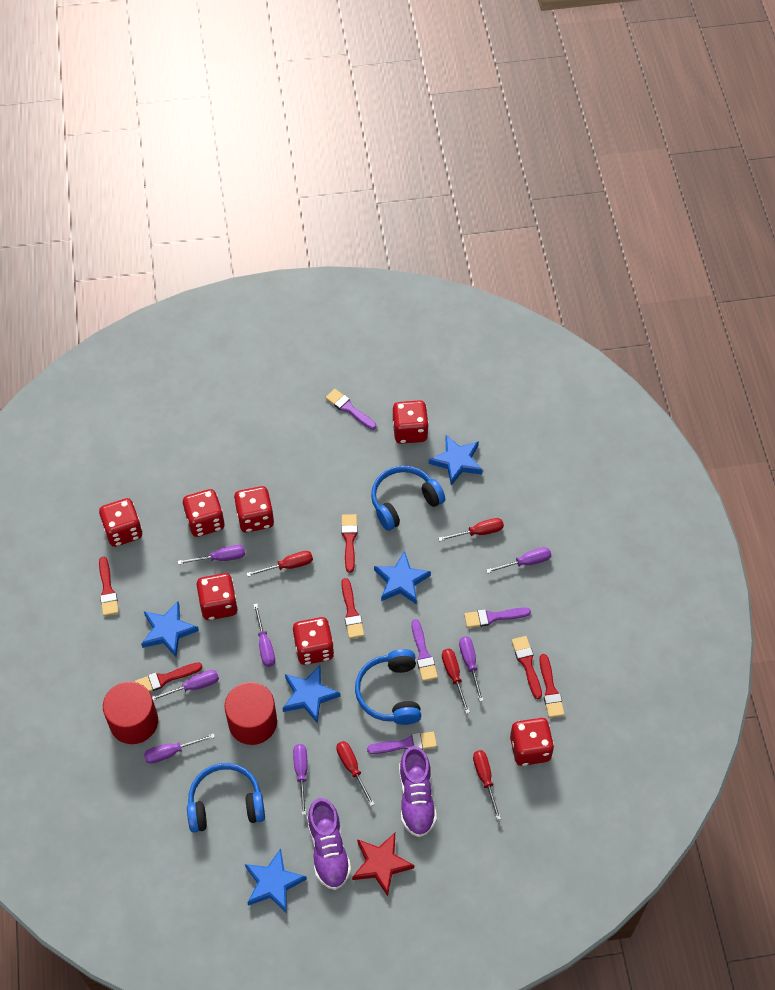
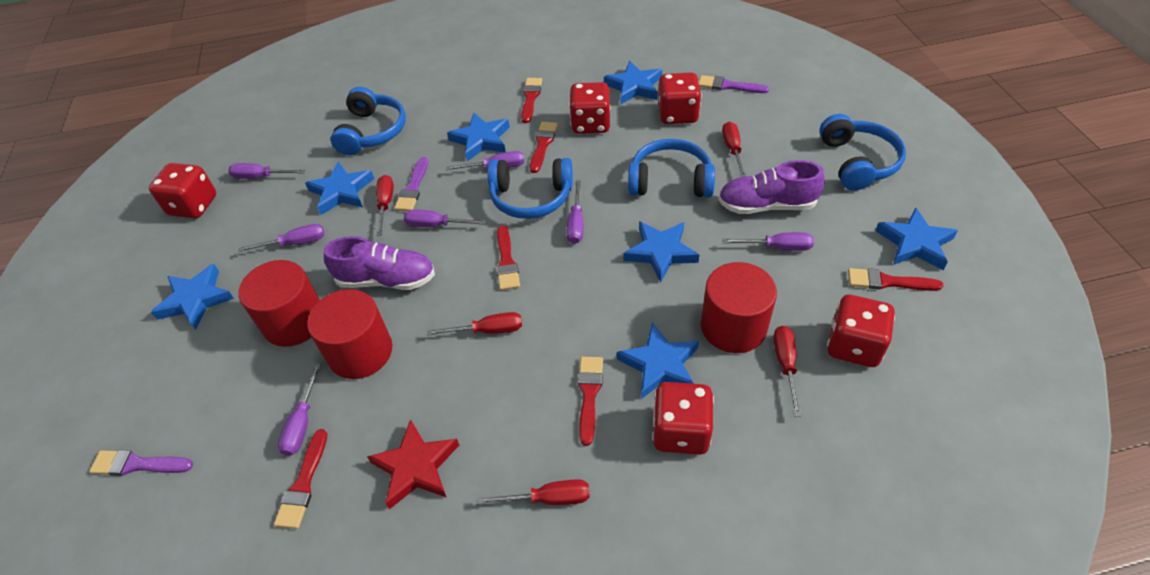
blue headphones: 3 -> 4
blue star: 5 -> 7
purple brush: 4 -> 3
red cylinder: 2 -> 3
red dice: 7 -> 5

